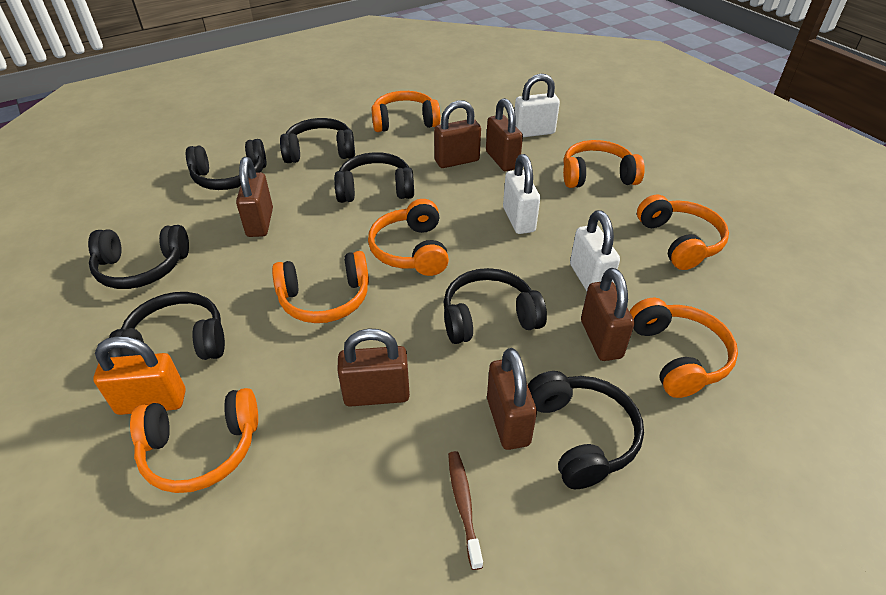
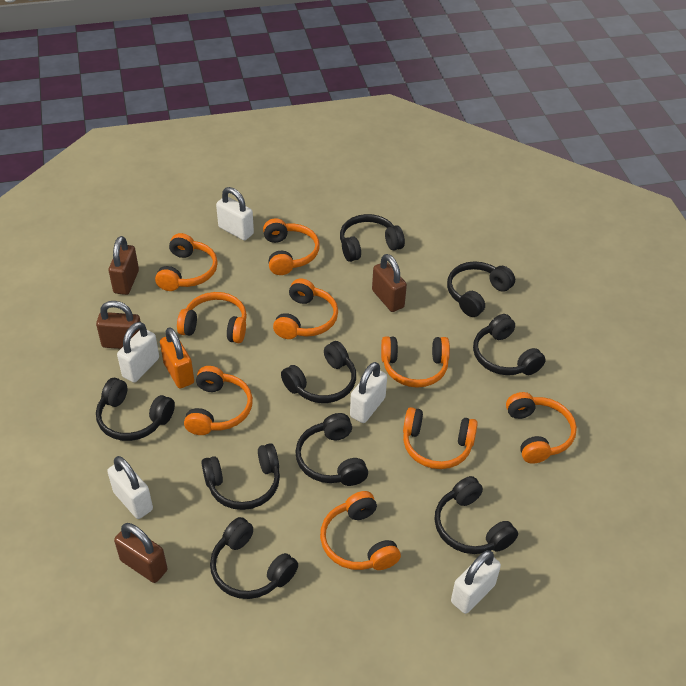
black headphones: 7 -> 9
brown padlock: 6 -> 4
brown toothbrush: 1 -> 0
orange headphones: 7 -> 9
white padlock: 3 -> 5

